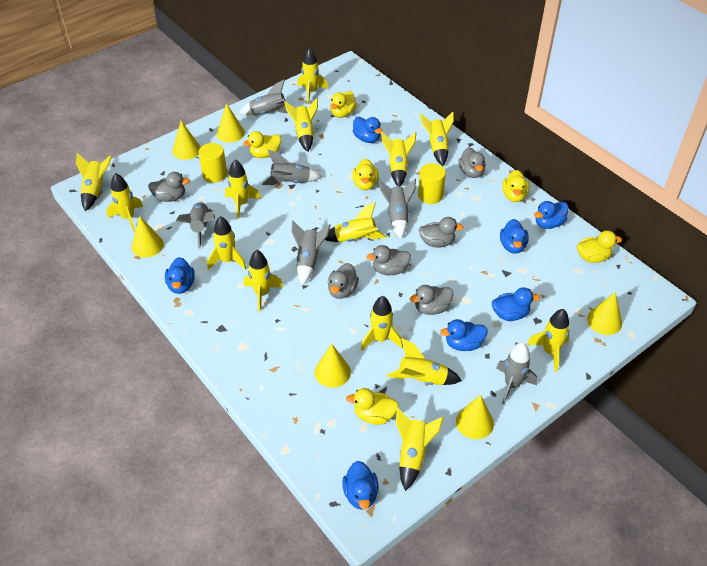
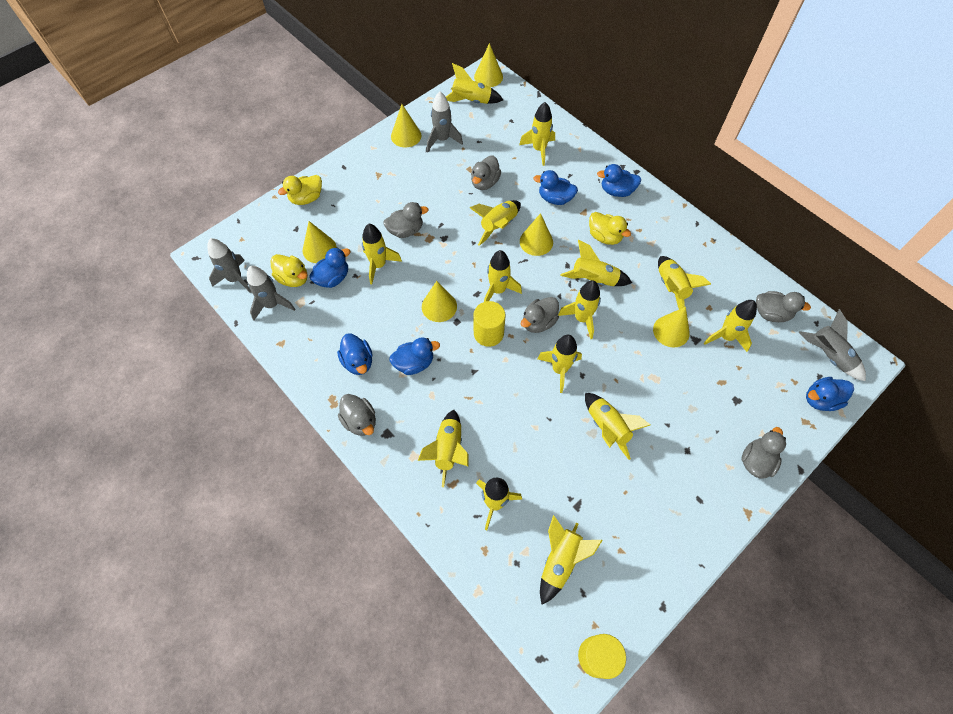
blue duck: 7 -> 6
grey rocket: 6 -> 4
yellow duck: 6 -> 3

